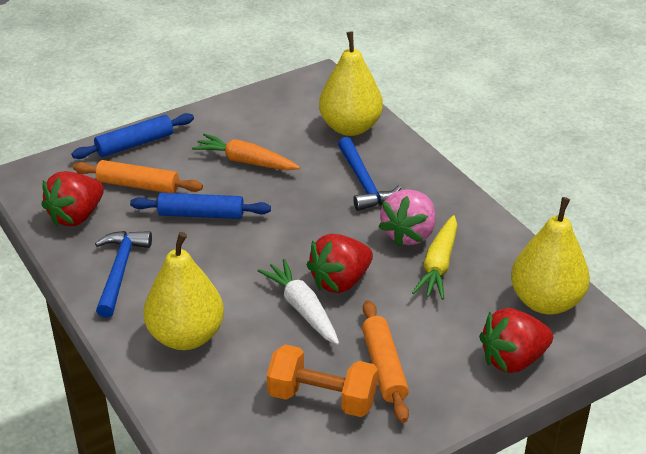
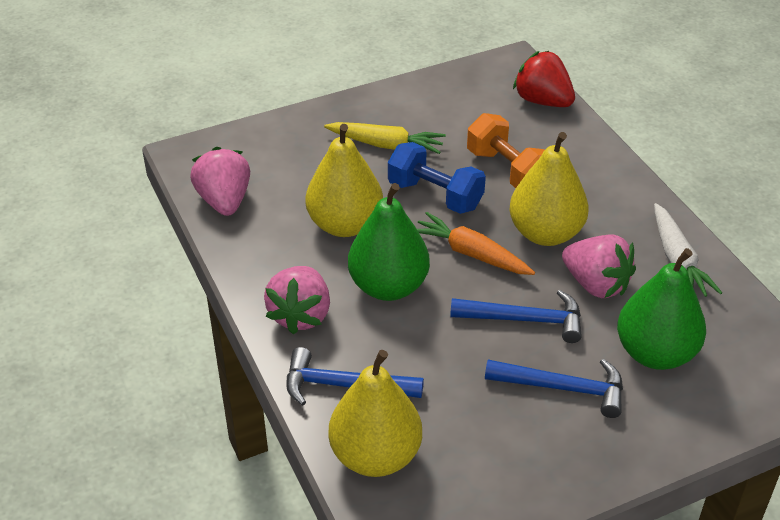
blue dumbbell: 0 -> 1
blue hammer: 2 -> 3
blue rolling pin: 2 -> 0
green pear: 0 -> 2
orange rolling pin: 2 -> 0
pink strawberry: 1 -> 3
red strawberry: 3 -> 1

